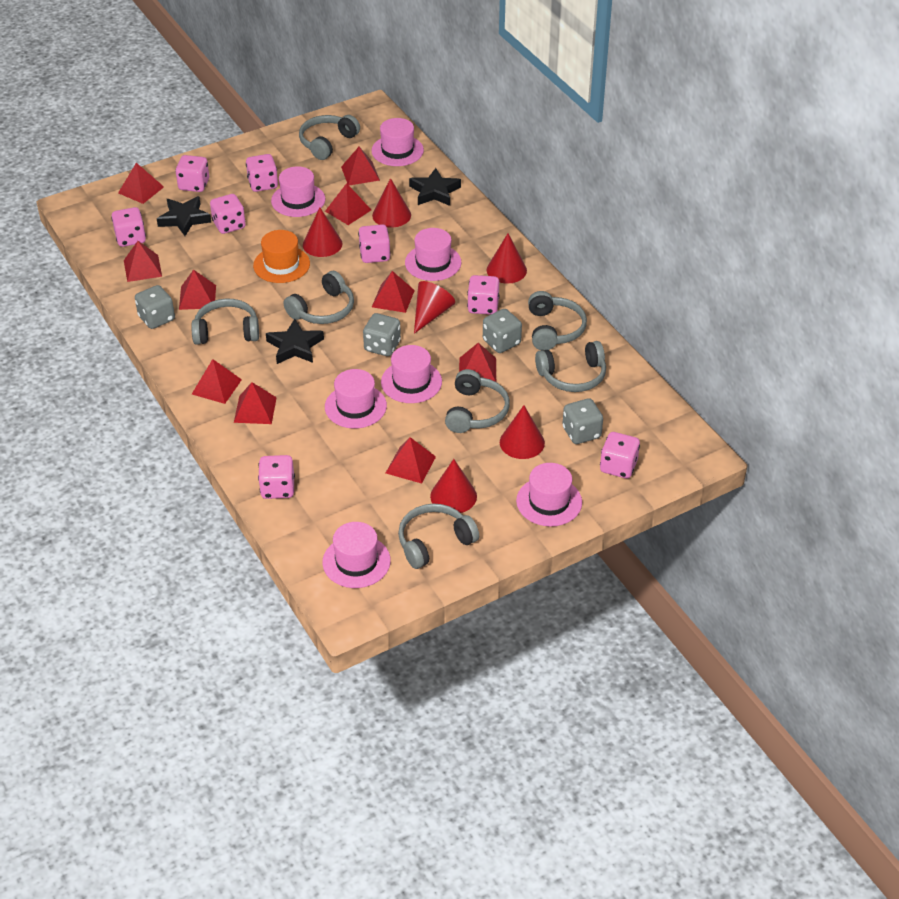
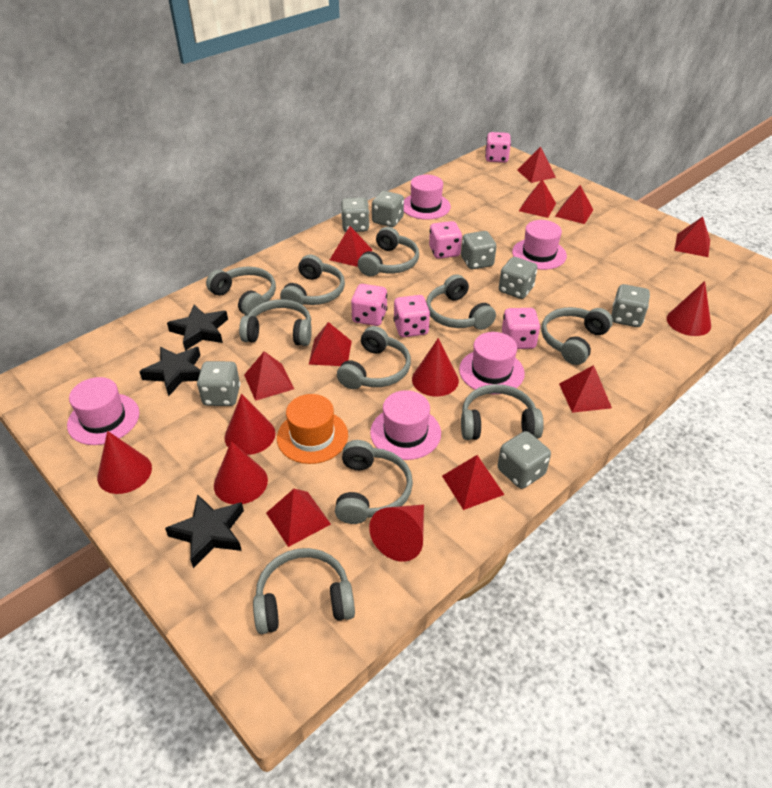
grey dice: 4 -> 7
grey headphones: 7 -> 10
pink dice: 8 -> 5
pink hat: 7 -> 5

